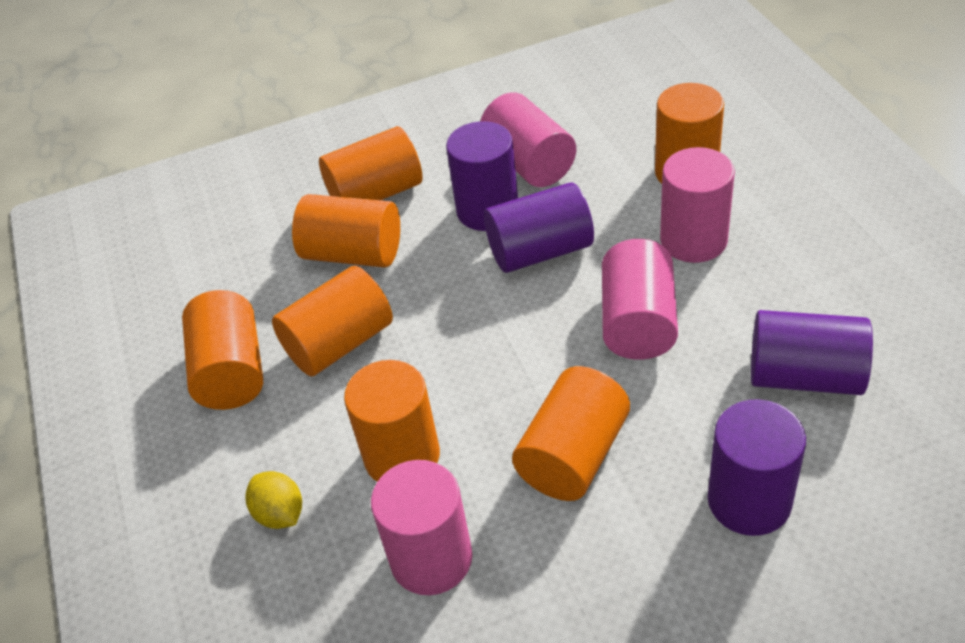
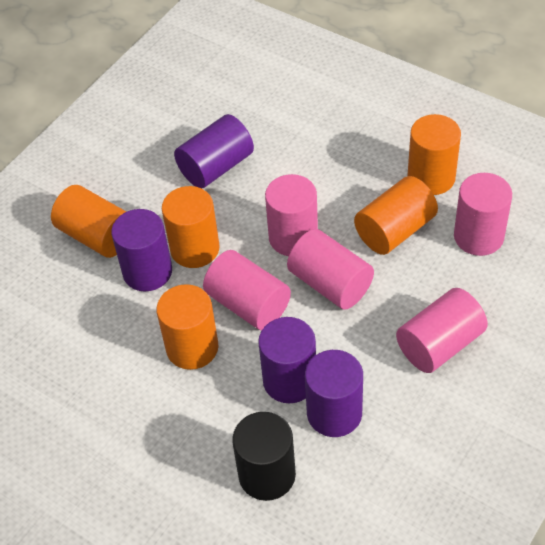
black cylinder: 0 -> 1
orange cylinder: 7 -> 5
pink cylinder: 4 -> 5
yellow lemon: 1 -> 0

